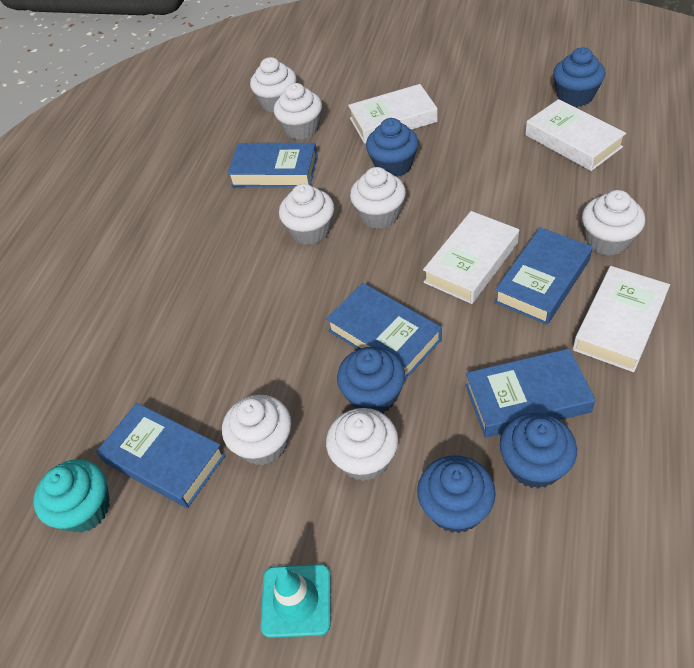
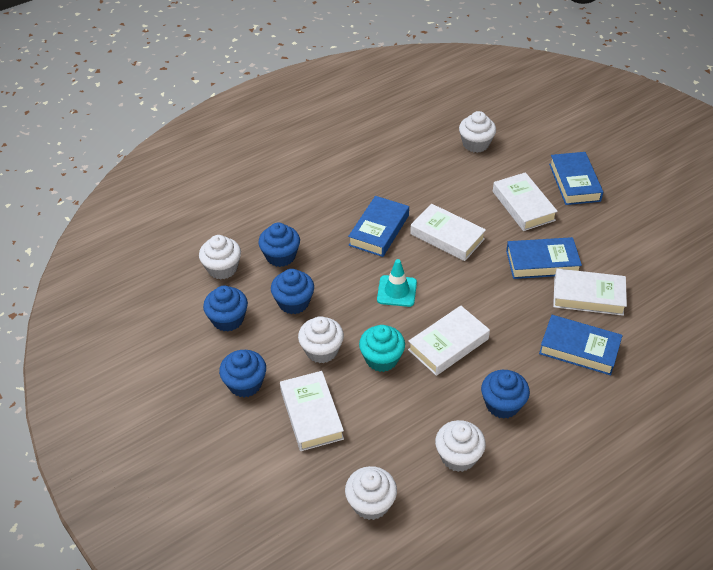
blue book: 5 -> 4
white book: 4 -> 5
white cupcake: 7 -> 5

